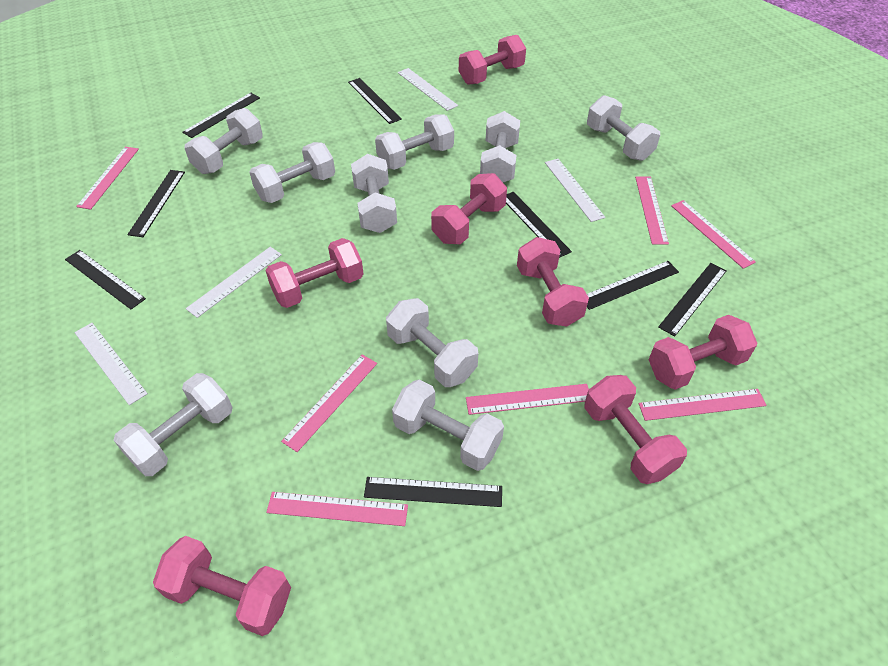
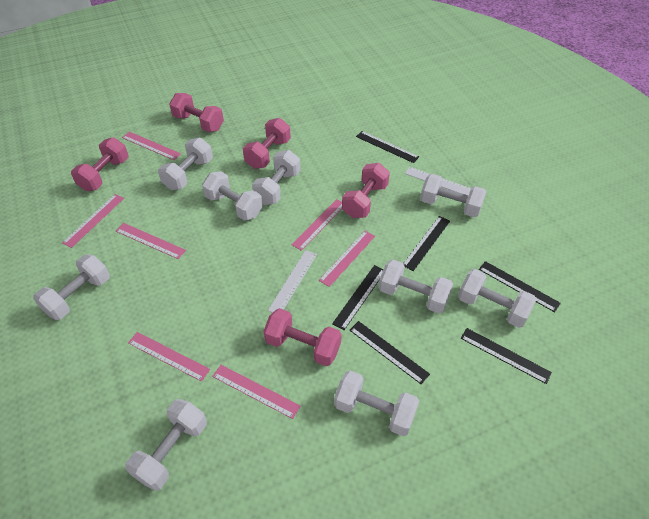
black ruler: 8 -> 6
pink dumbbell: 7 -> 5
white ruler: 4 -> 2

